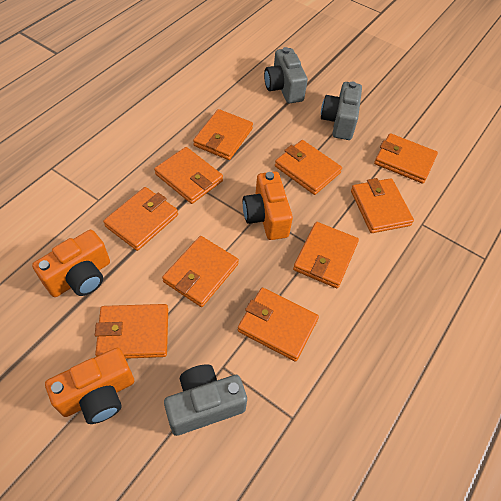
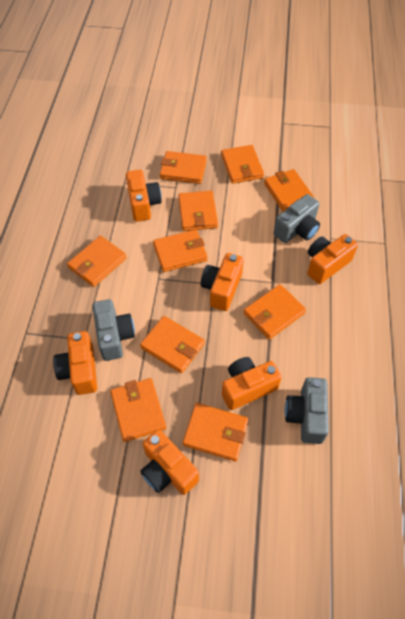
orange camera: 3 -> 6

